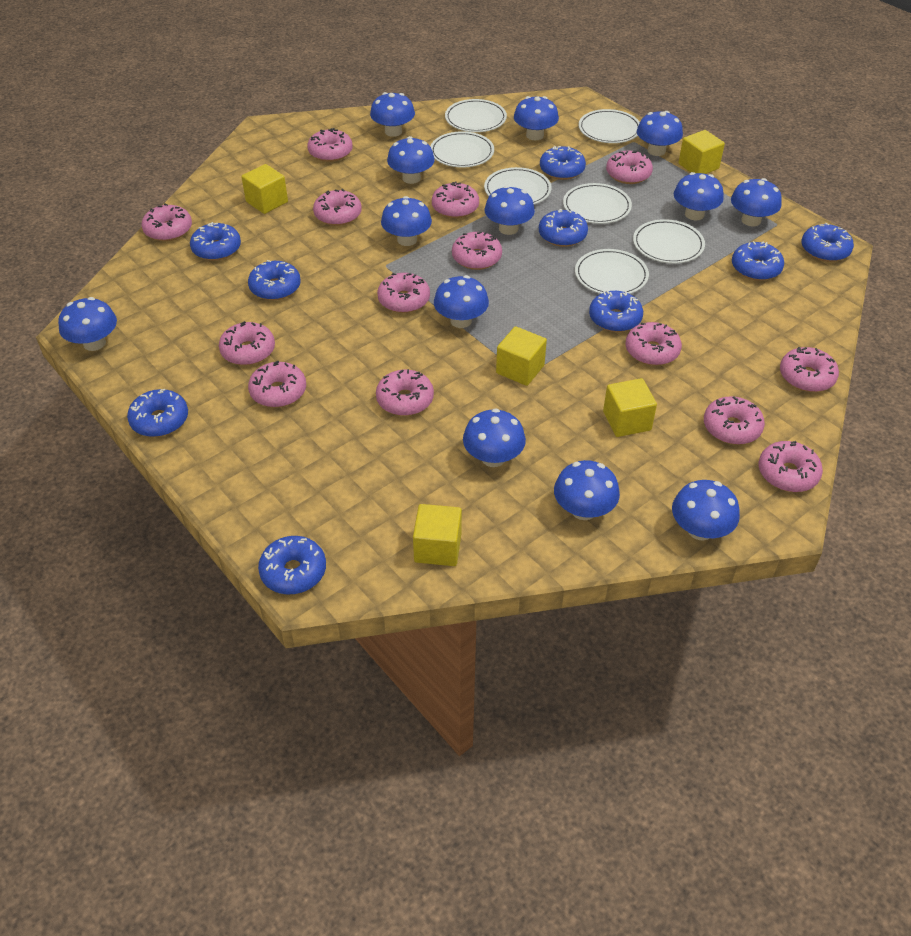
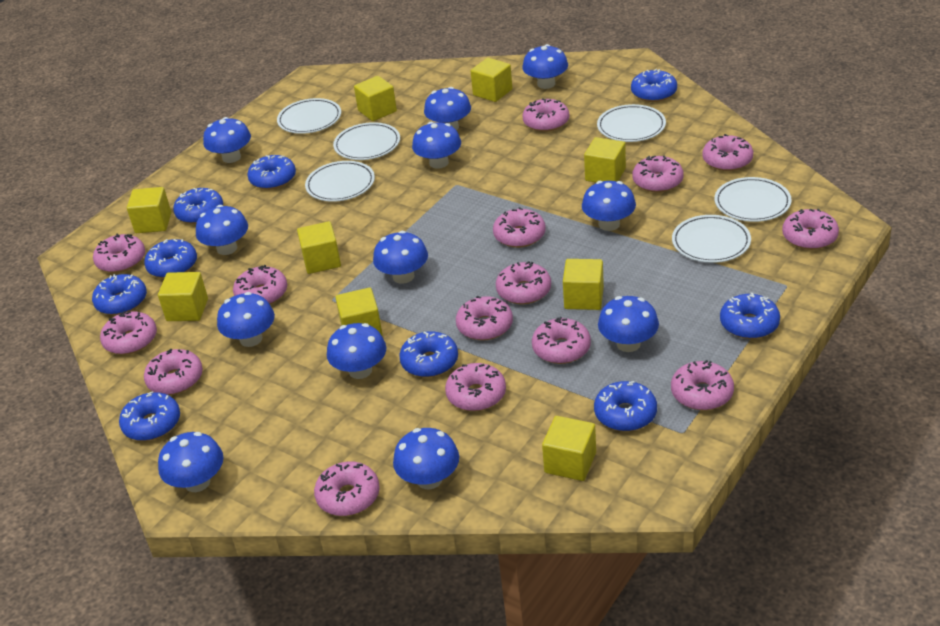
blue mushroom: 13 -> 12
pink donut: 14 -> 15
white plate: 7 -> 6
yellow cube: 5 -> 9

